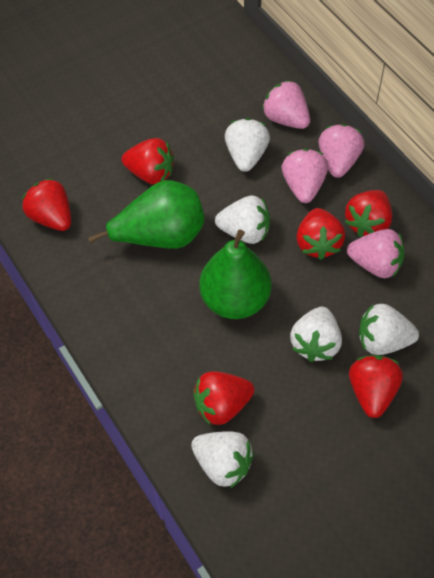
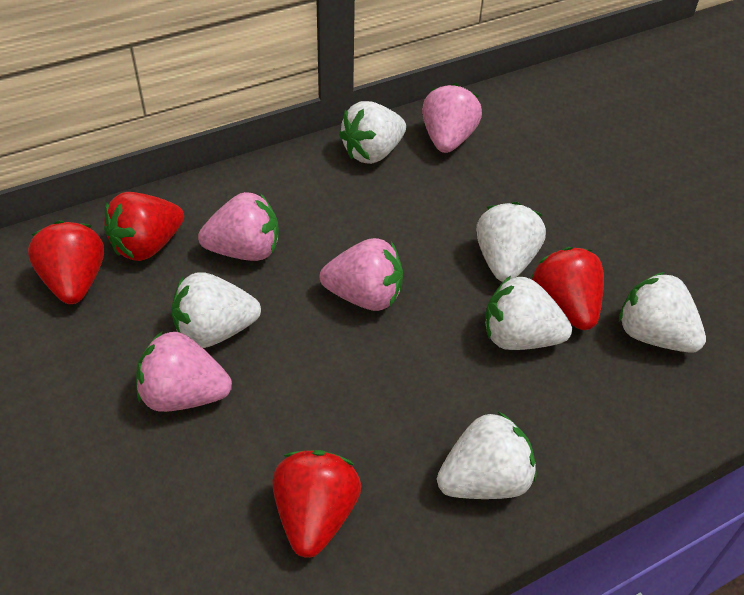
green pear: 2 -> 0
red strawberry: 6 -> 4
white strawberry: 5 -> 6

